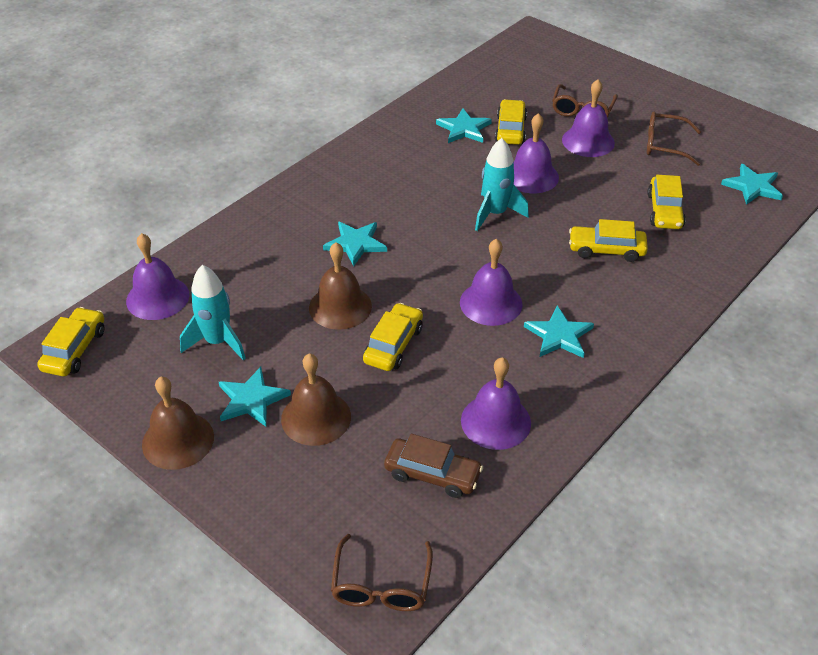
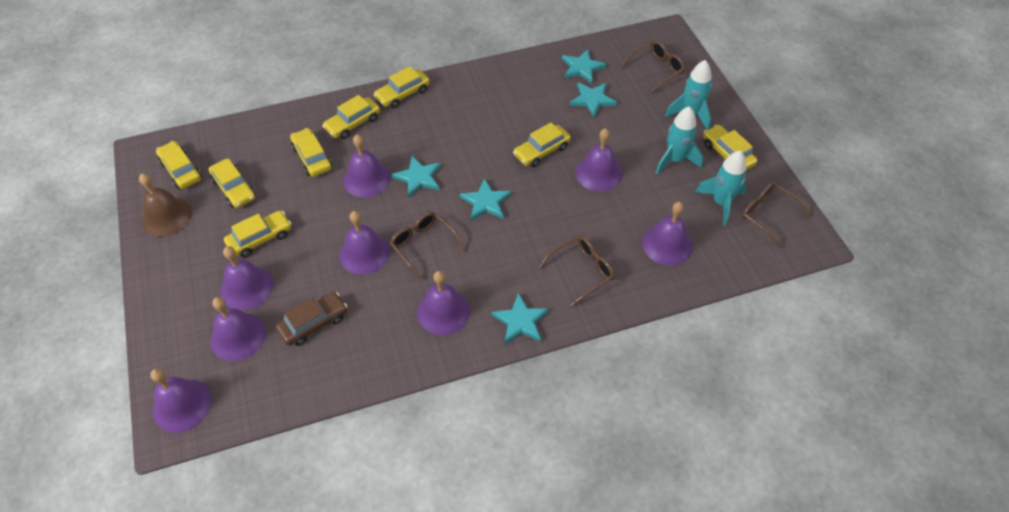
brown bell: 3 -> 1
brown glasses: 3 -> 4
purple bell: 5 -> 8
turquoise rocket: 2 -> 3
yellow car: 5 -> 8

